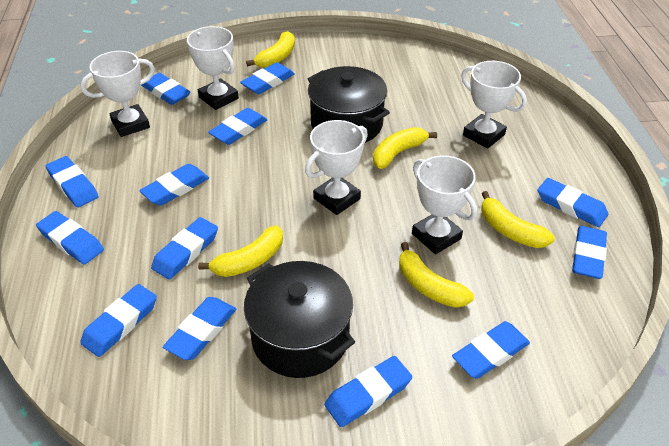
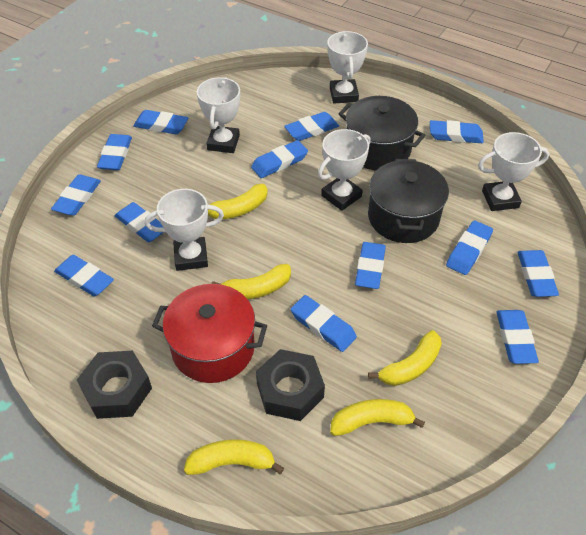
black nut: 0 -> 2
red pot: 0 -> 1

